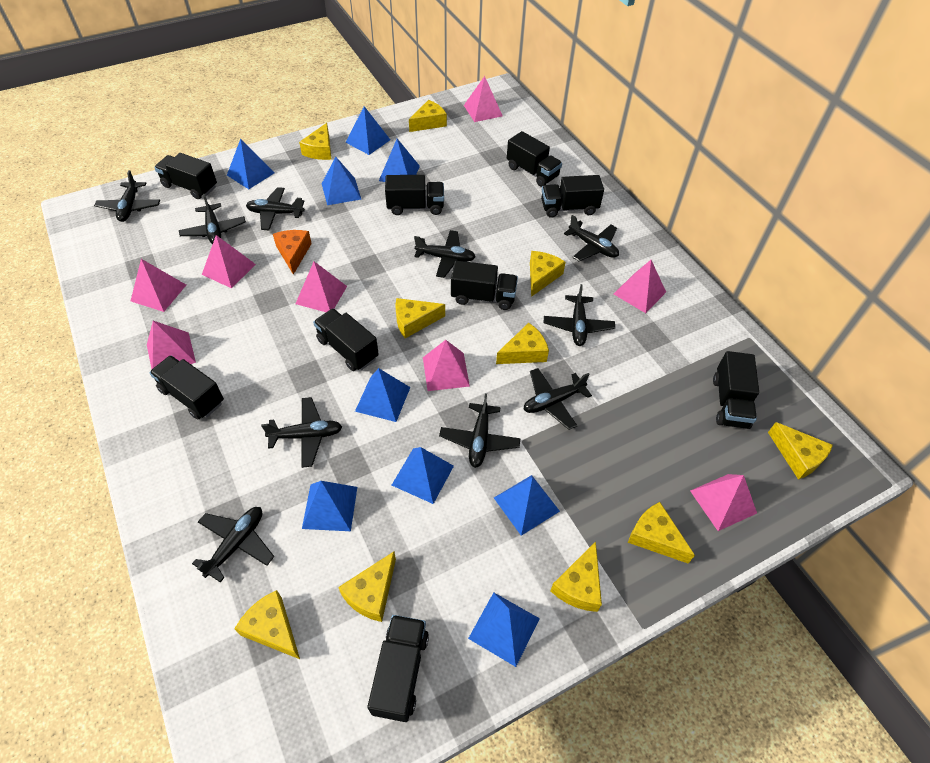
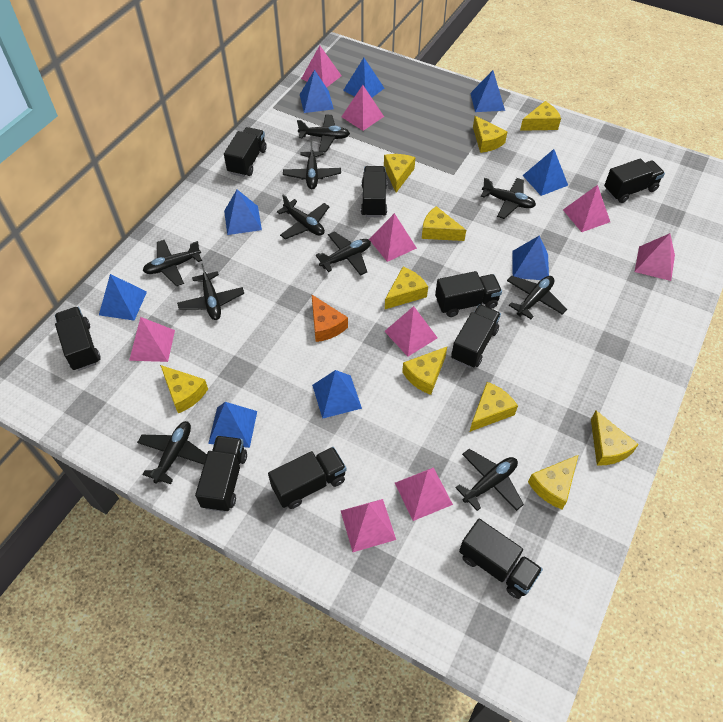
pink pyramid: 8 -> 9

